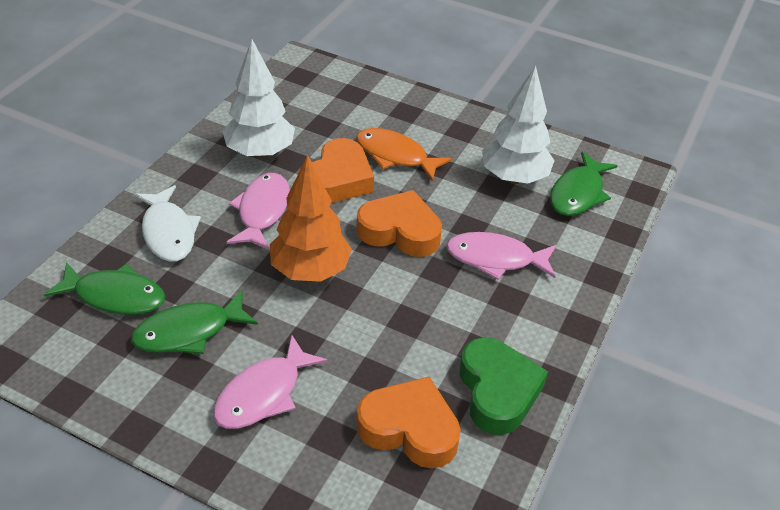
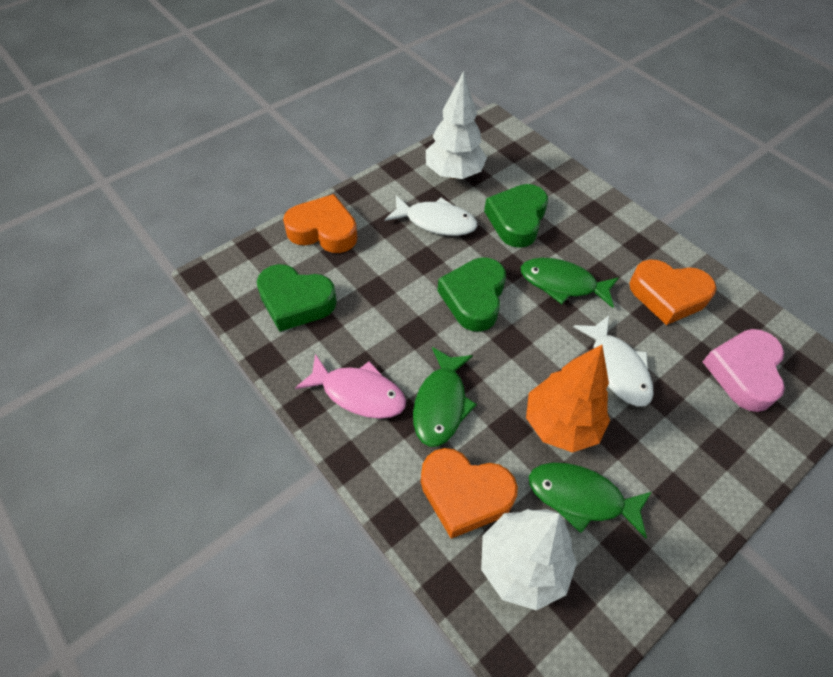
green heart: 1 -> 3
orange fish: 1 -> 0
pink fish: 3 -> 1
pink heart: 0 -> 1
white fish: 1 -> 2

